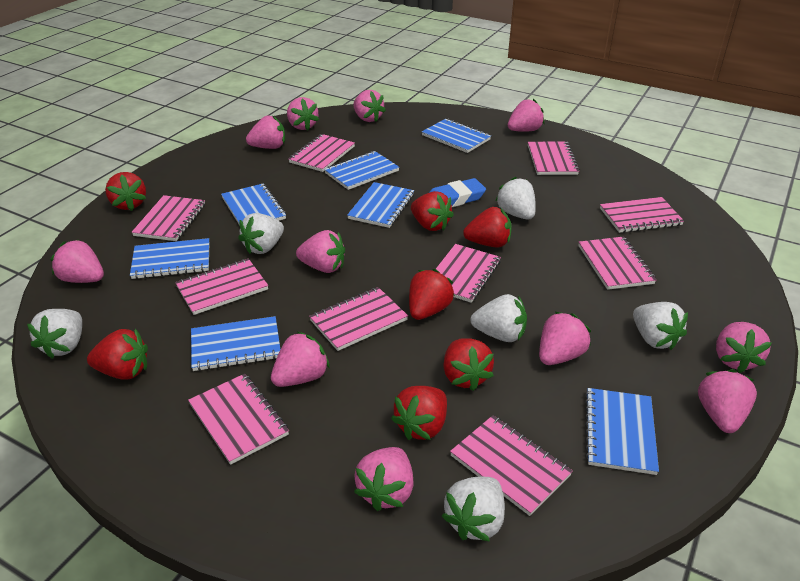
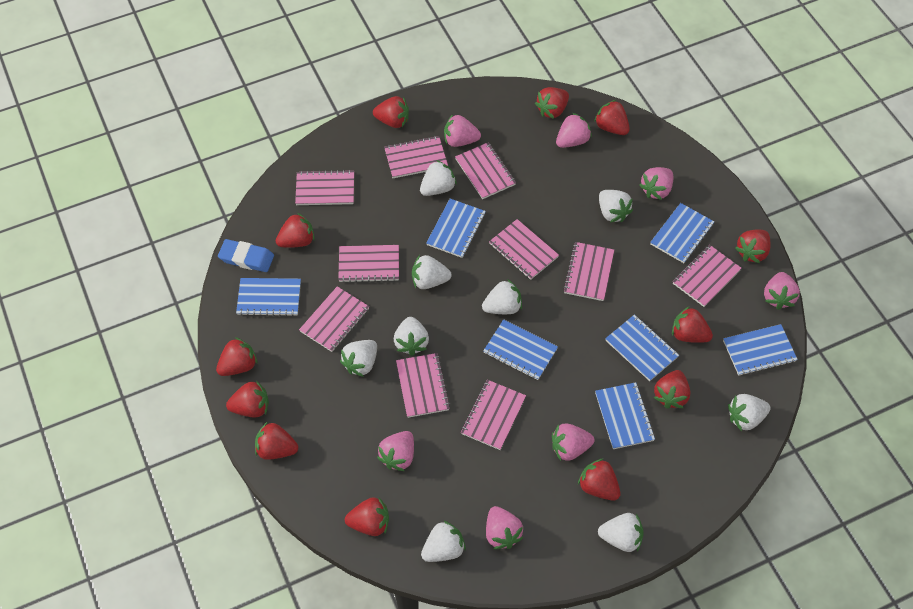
pink strawberry: 11 -> 7
red strawberry: 7 -> 12
white strawberry: 6 -> 9

